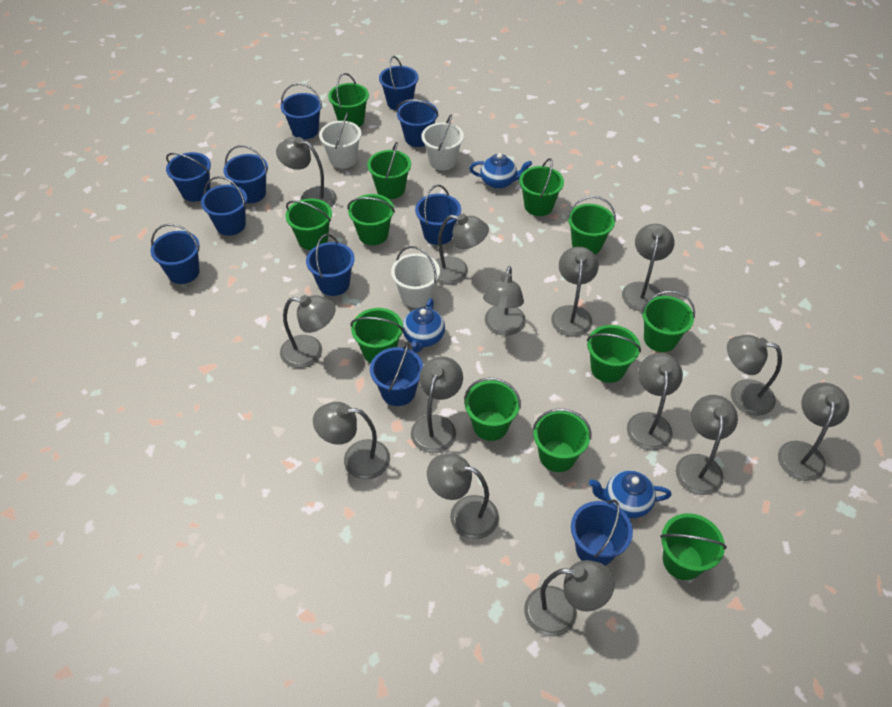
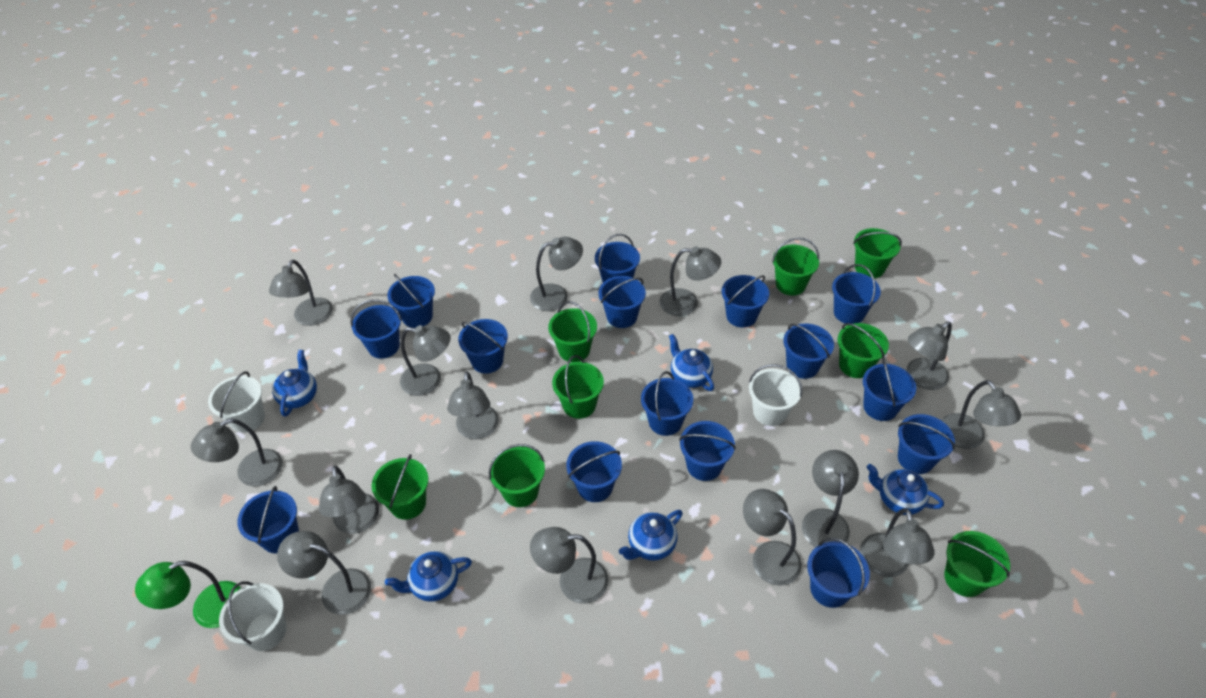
blue bucket: 11 -> 15
blue teapot: 3 -> 5
green bucket: 12 -> 8
green lamp: 0 -> 1

